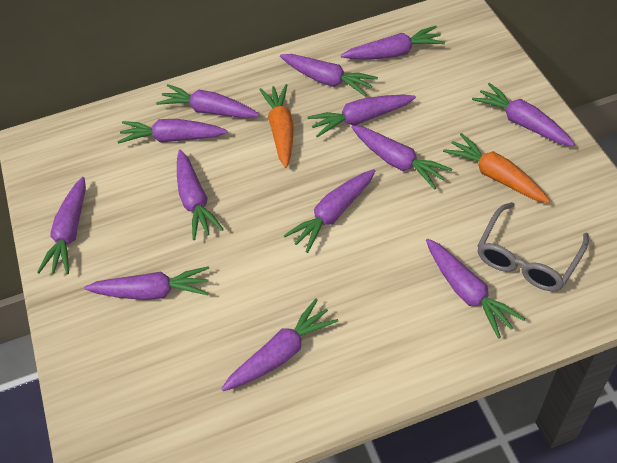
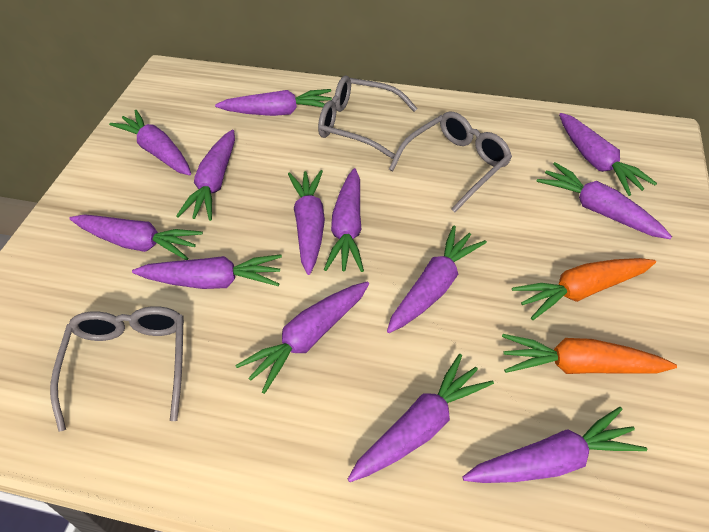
grey glasses: 1 -> 3

